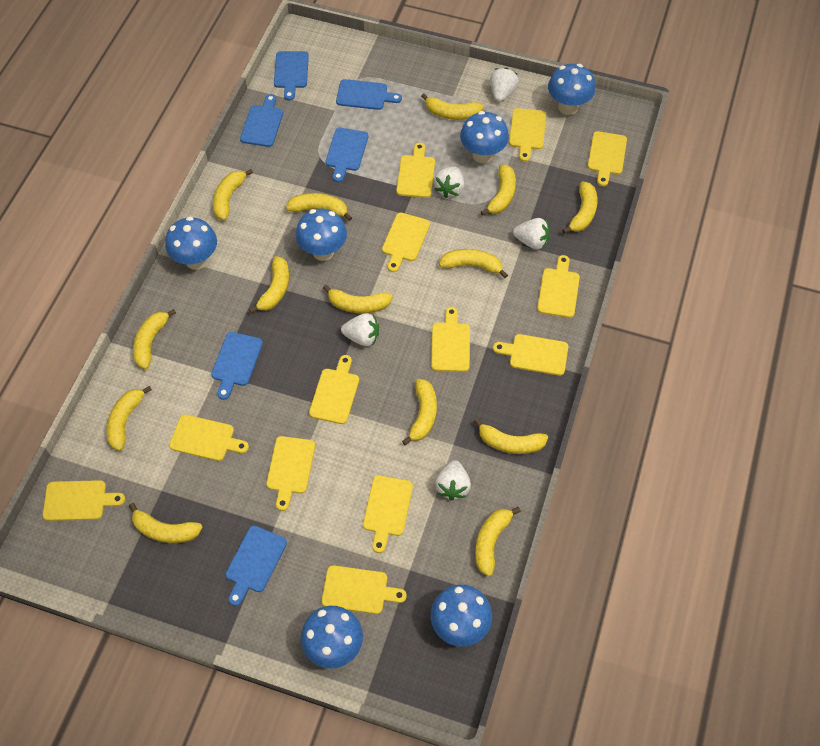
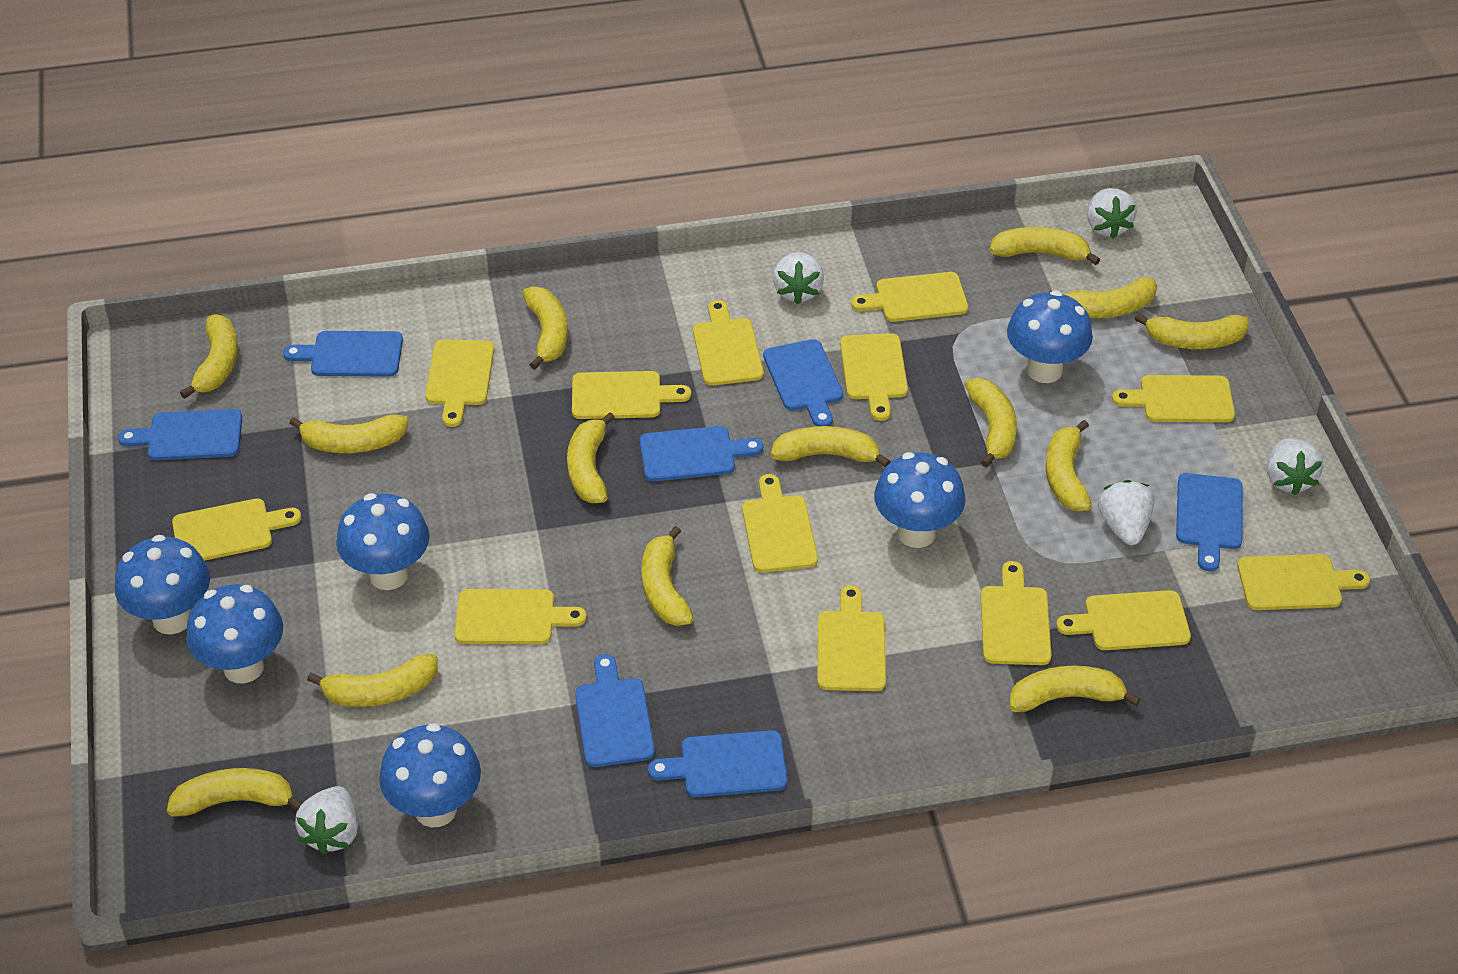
blue cutting board: 6 -> 7

